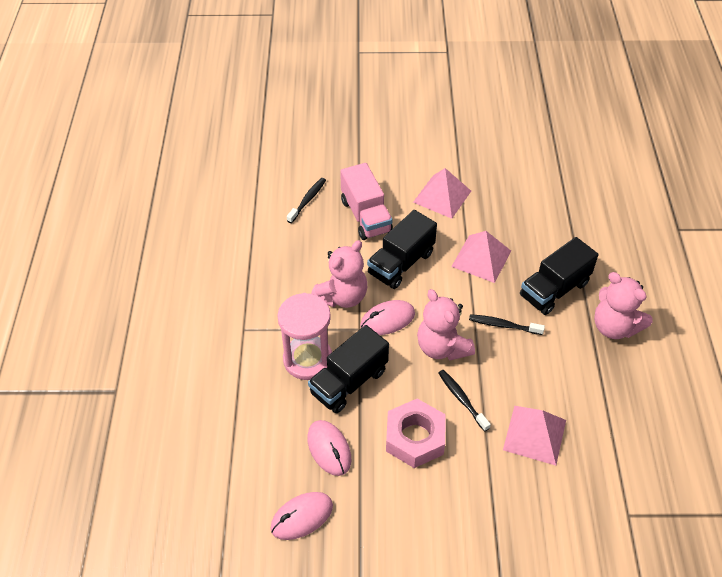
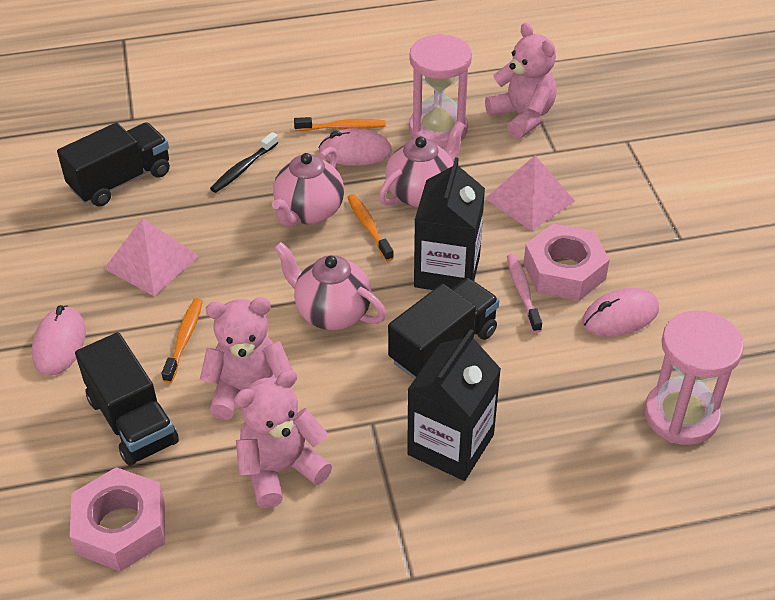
black carton: 0 -> 2
black toothbrush: 3 -> 1
orange toothbrush: 0 -> 3
pink hourglass: 1 -> 2
pink nut: 1 -> 2
pink pyramid: 3 -> 2
pink teapot: 0 -> 3
pink toothbrush: 0 -> 1
pink truck: 1 -> 0

